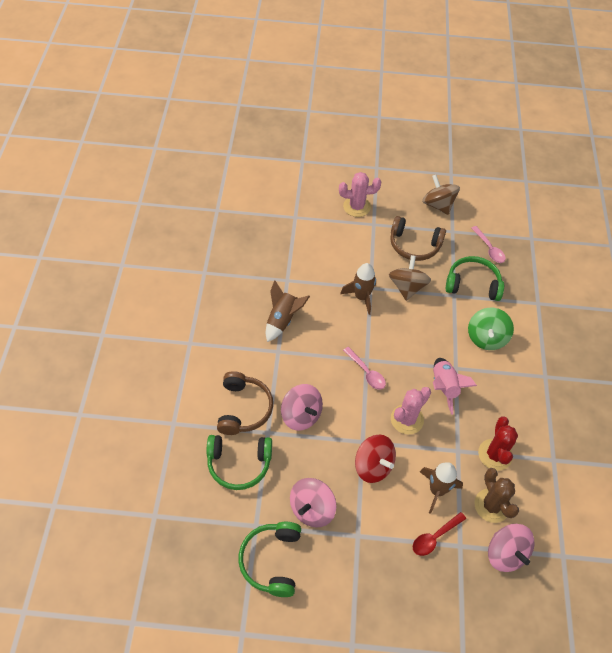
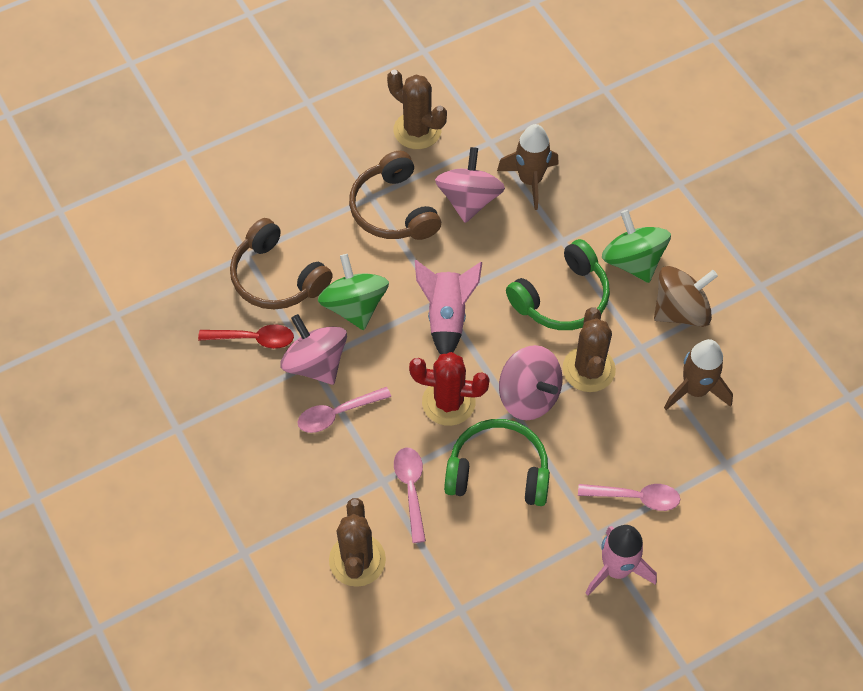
brown cactus: 1 -> 3
brown rocket: 3 -> 2
brown spinning top: 2 -> 1
green headphones: 3 -> 2
green spinning top: 1 -> 2
pink cactus: 2 -> 0
pink rocket: 1 -> 2
pink spoon: 2 -> 3
red spinning top: 1 -> 0

